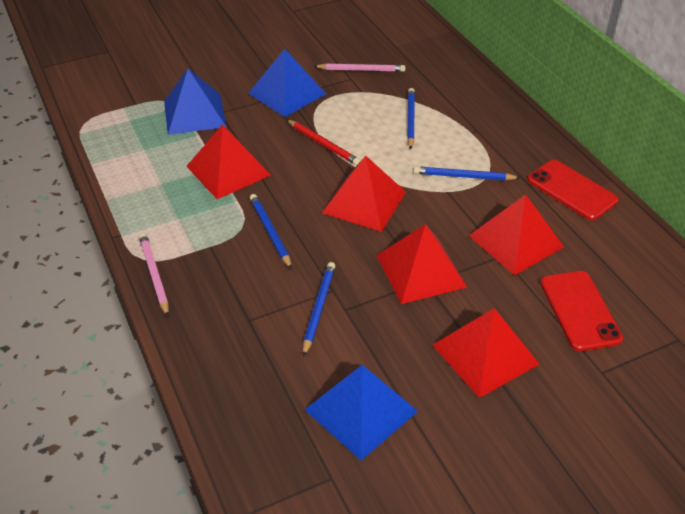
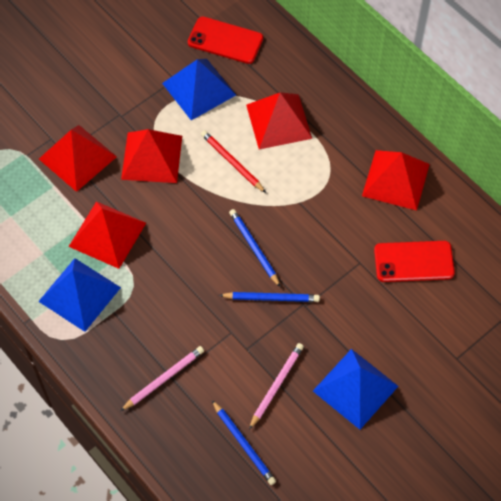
blue pencil: 4 -> 3

